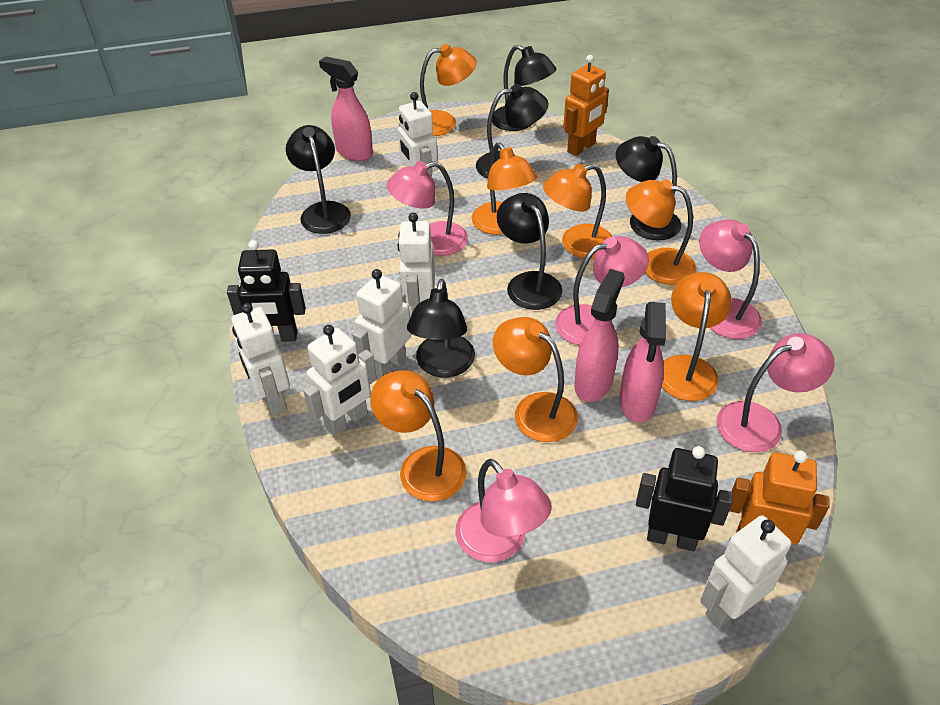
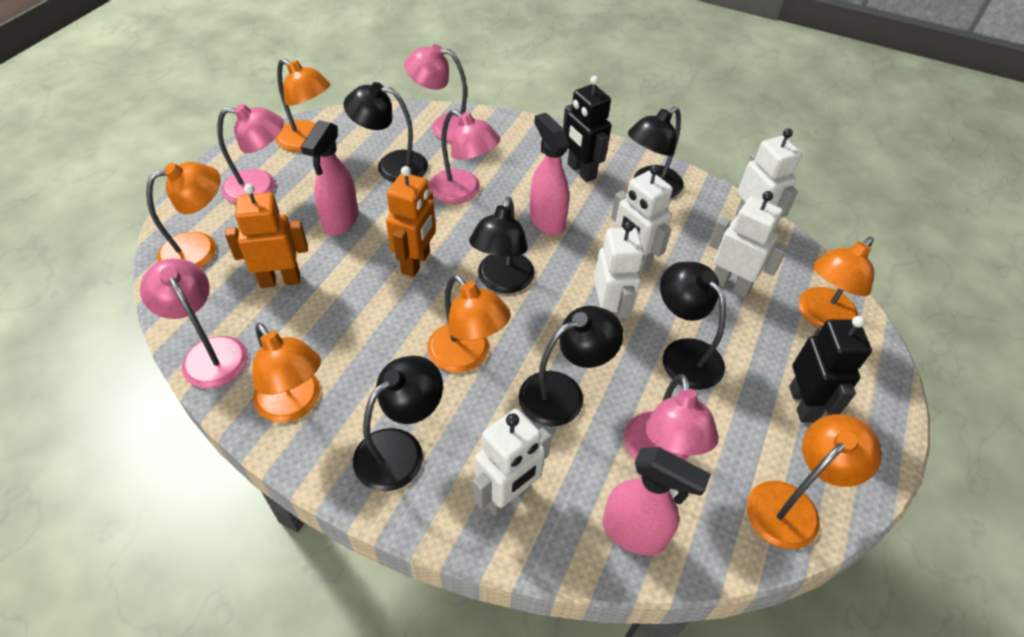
orange lamp: 7 -> 6
white robot: 6 -> 5

